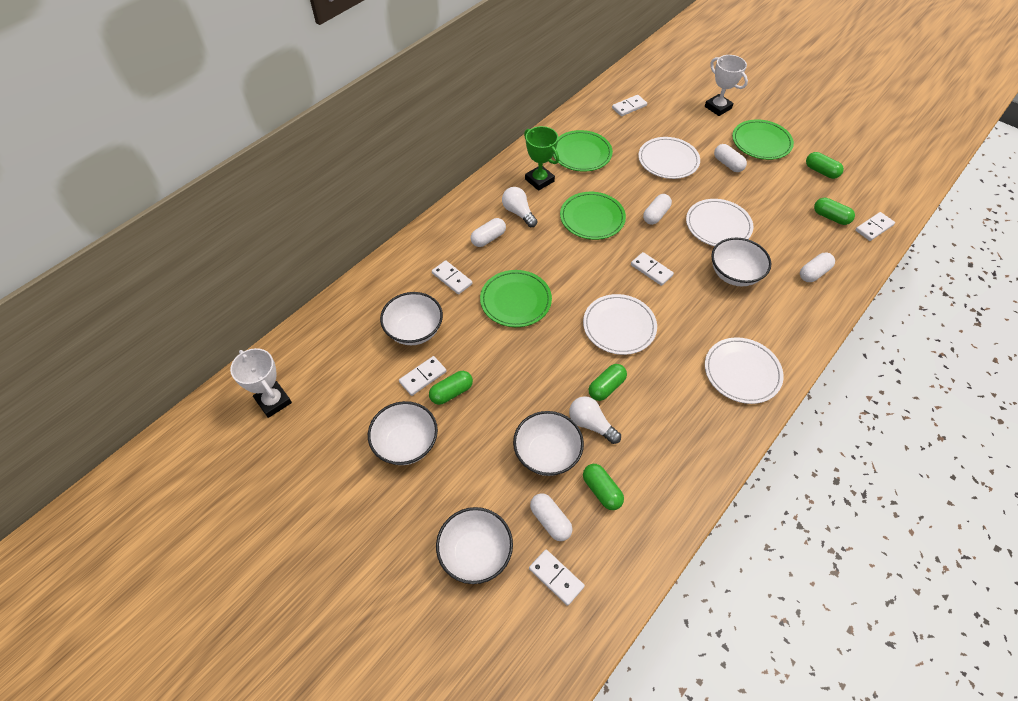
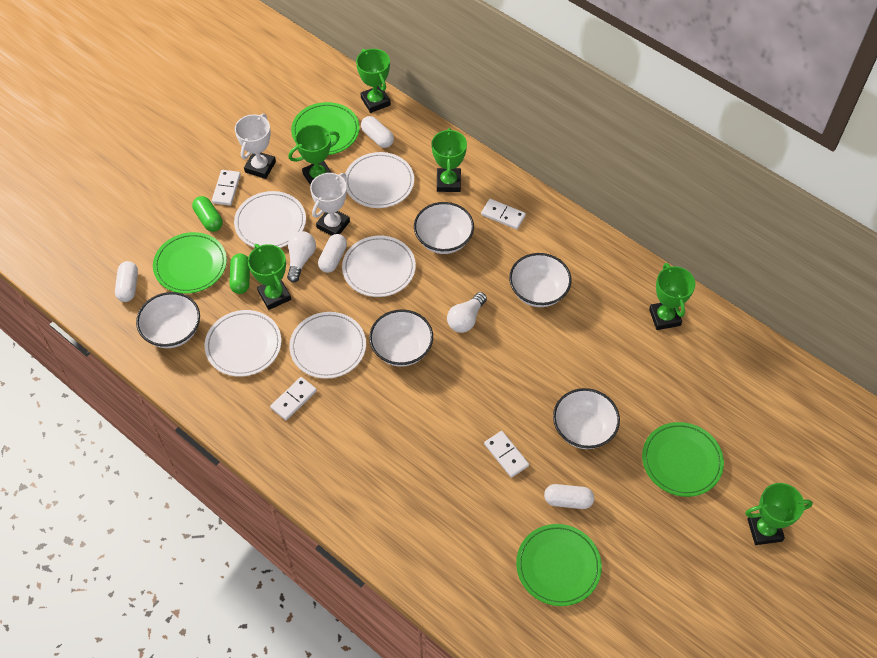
green capsule: 5 -> 2
green trophy: 1 -> 6
white capsule: 5 -> 4
white domino: 6 -> 4
white plate: 4 -> 5

